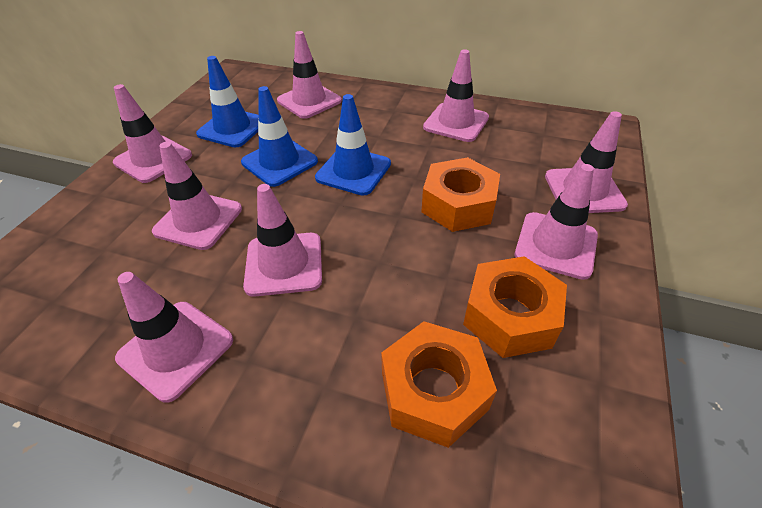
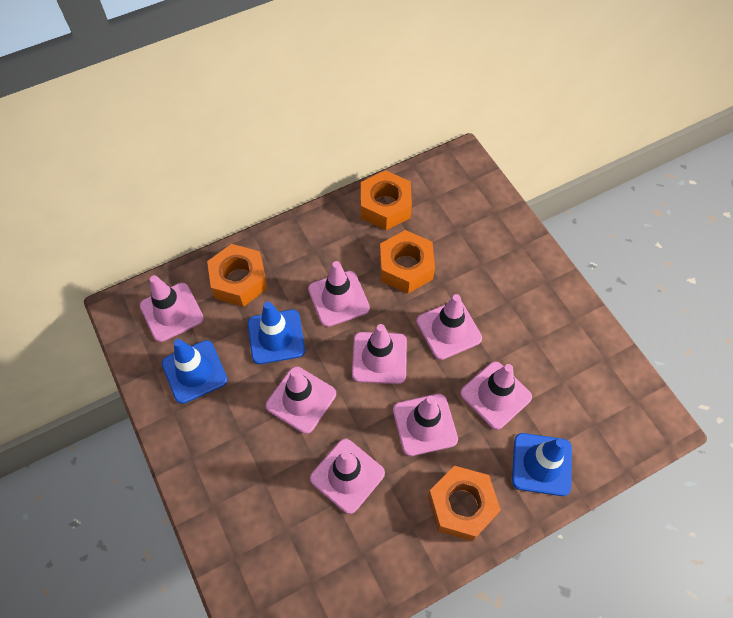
orange nut: 3 -> 4

